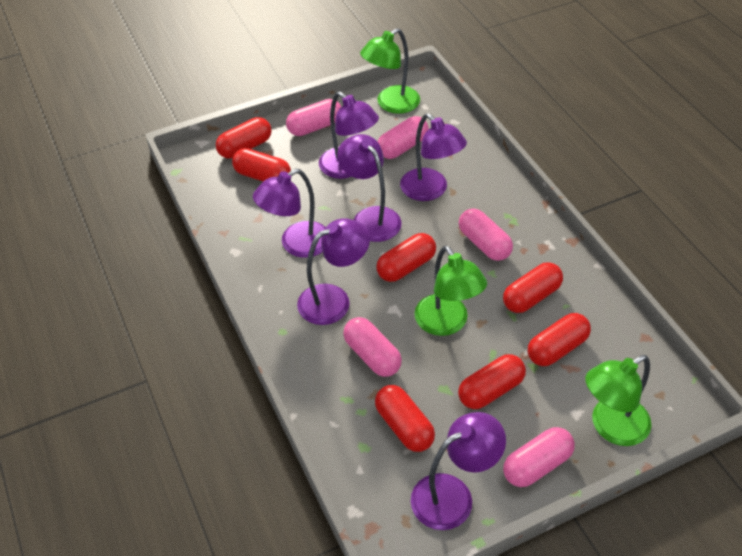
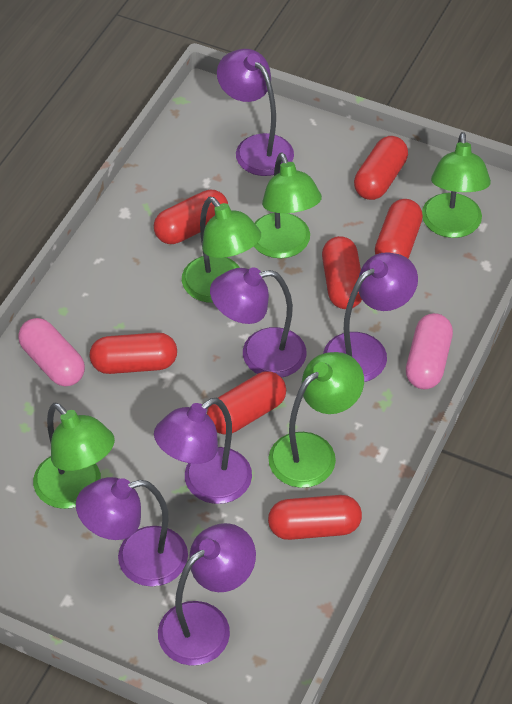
green lamp: 3 -> 5
pink capsule: 5 -> 2

